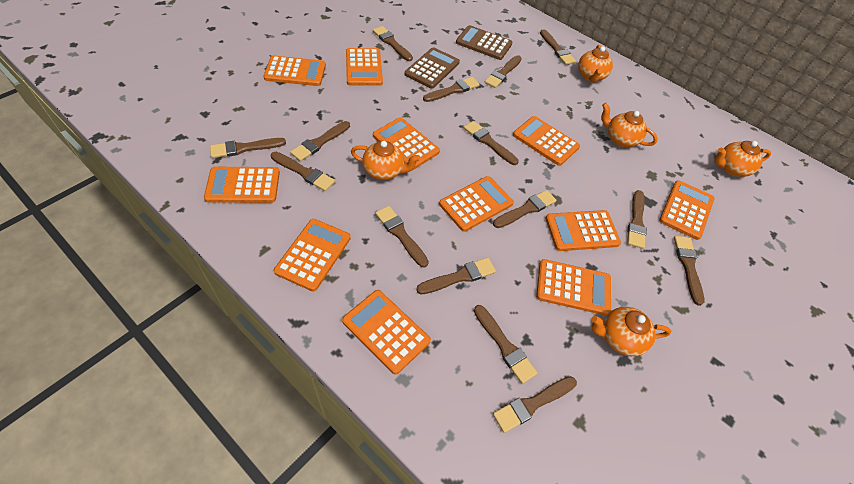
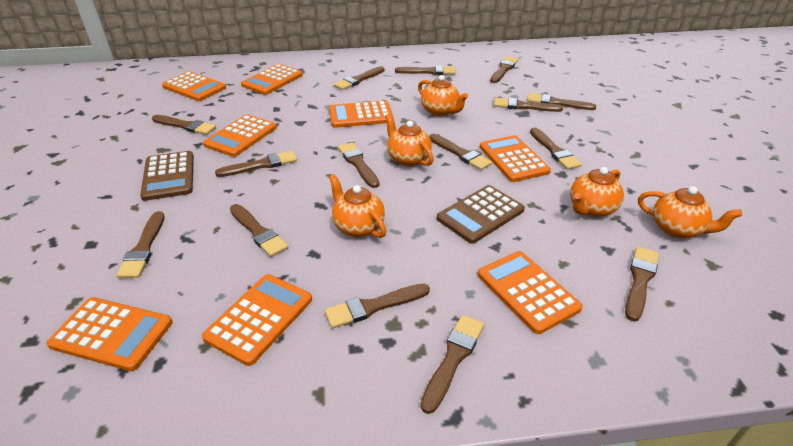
orange calculator: 11 -> 8

